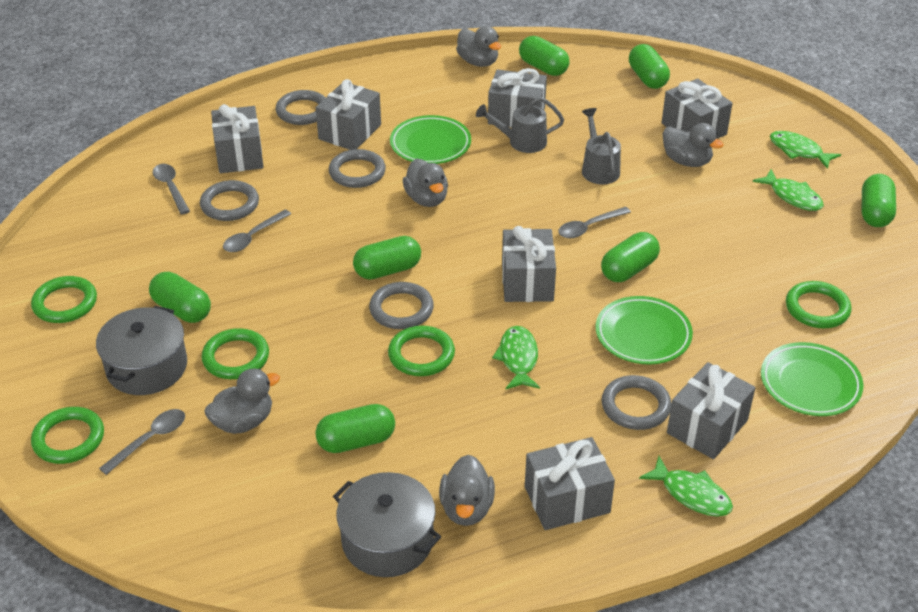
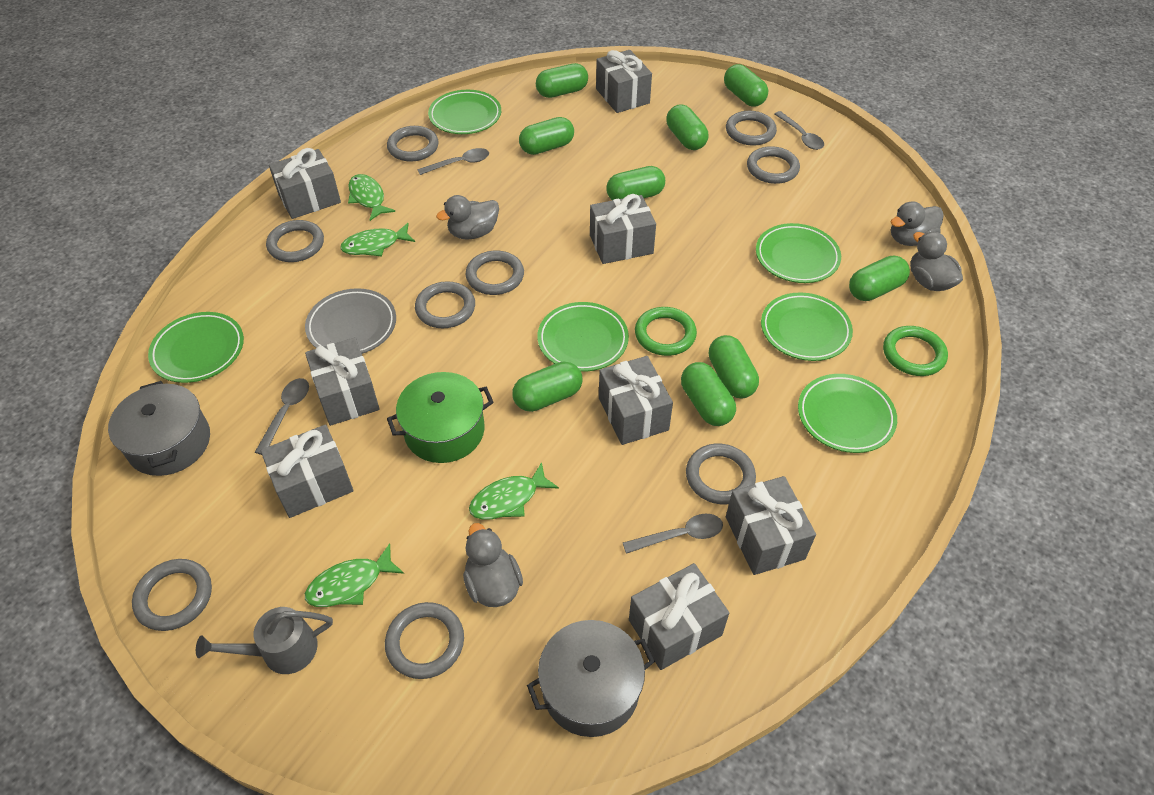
green capsule: 7 -> 9
green plate: 3 -> 6
green pot: 0 -> 1
green ring: 5 -> 2
grey duck: 5 -> 4
grey gift: 7 -> 8
grey plate: 0 -> 1
grey ring: 5 -> 9
grey watering can: 2 -> 1

